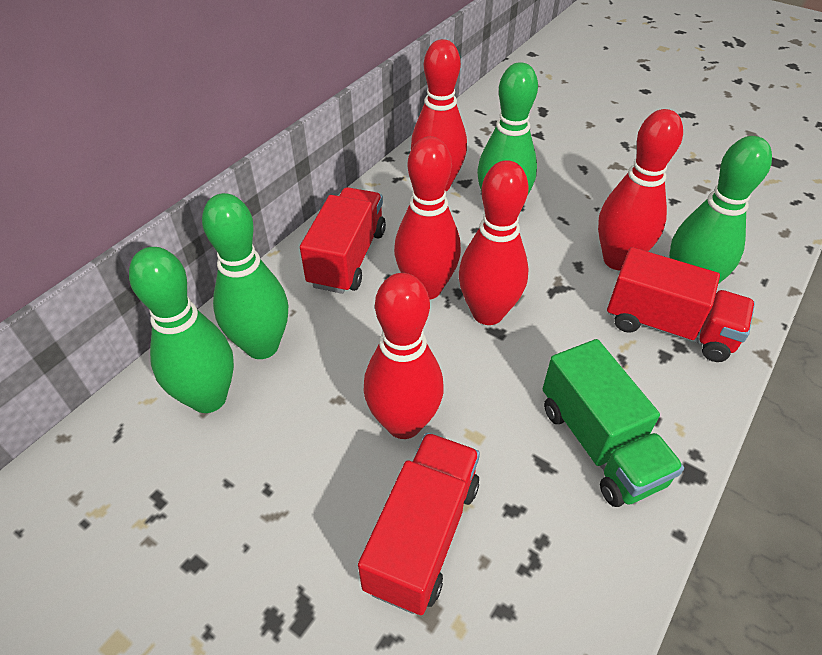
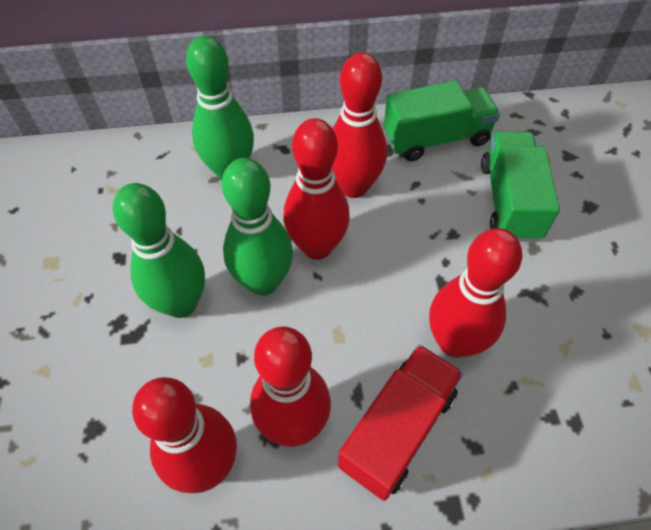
green bowling pin: 4 -> 3
green truck: 1 -> 2
red truck: 3 -> 1

